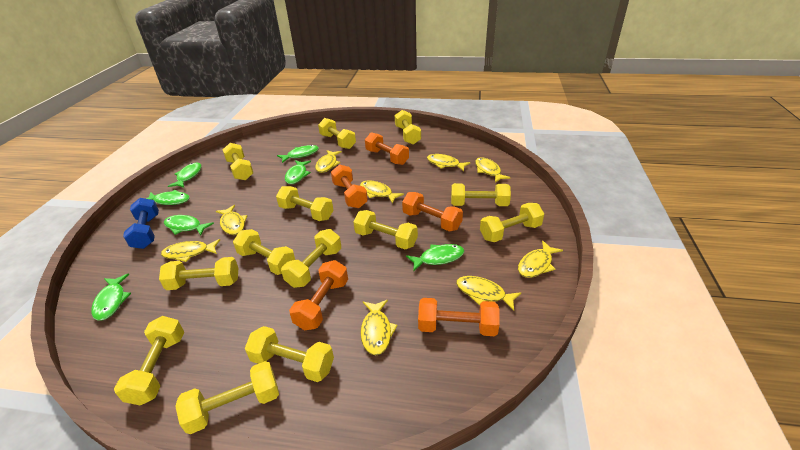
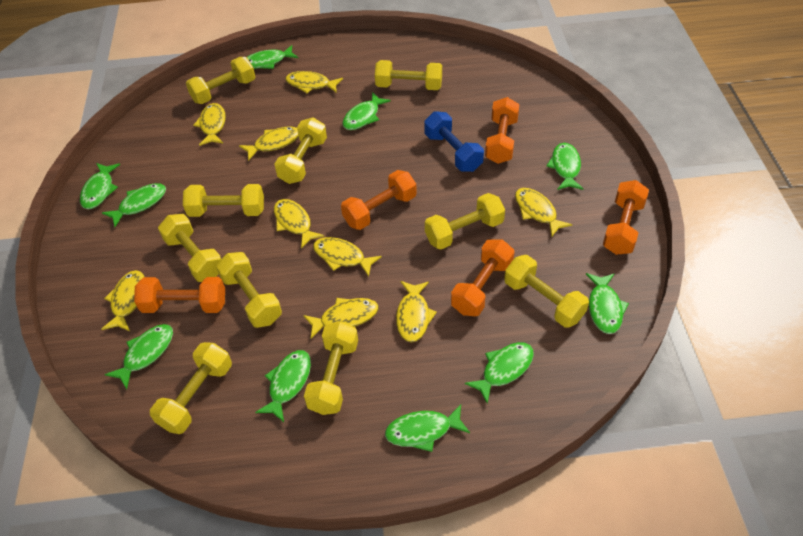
green fish: 7 -> 10
yellow dumbbell: 13 -> 10

